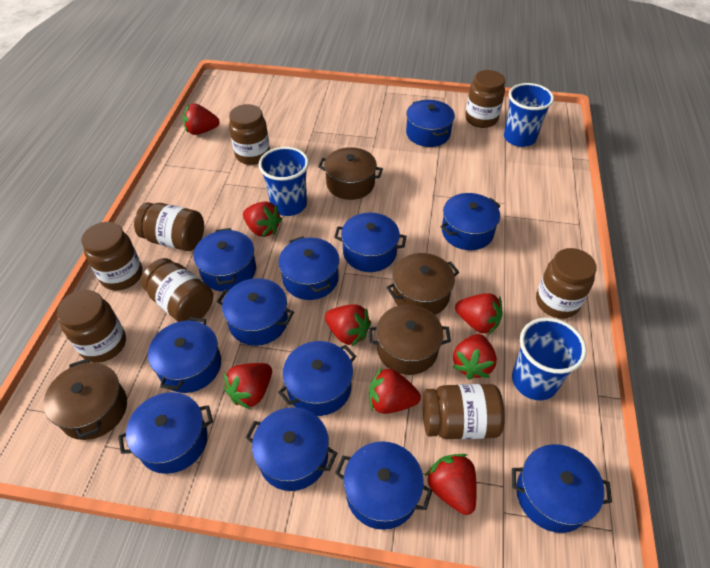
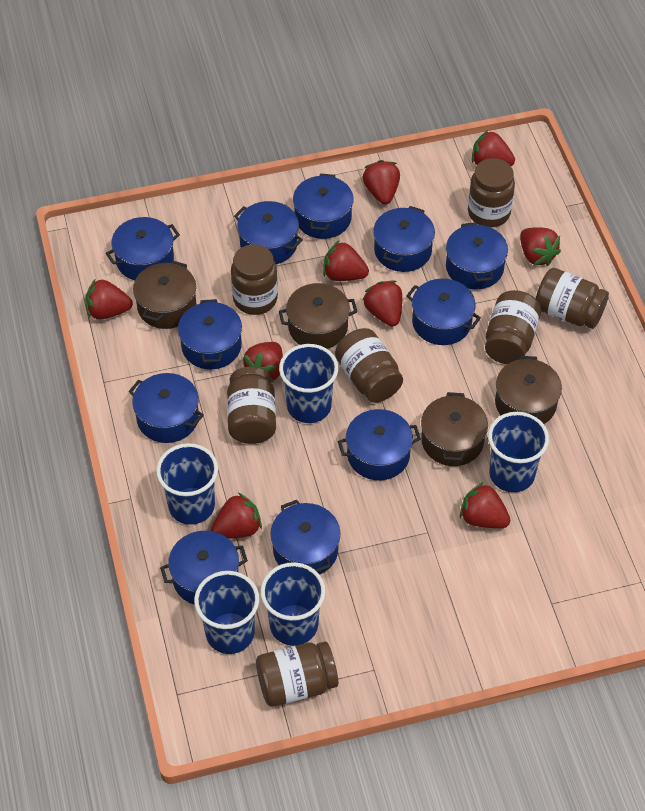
blue cup: 3 -> 5
blue pot: 12 -> 11
brown jar: 8 -> 7
red strawberry: 8 -> 9

